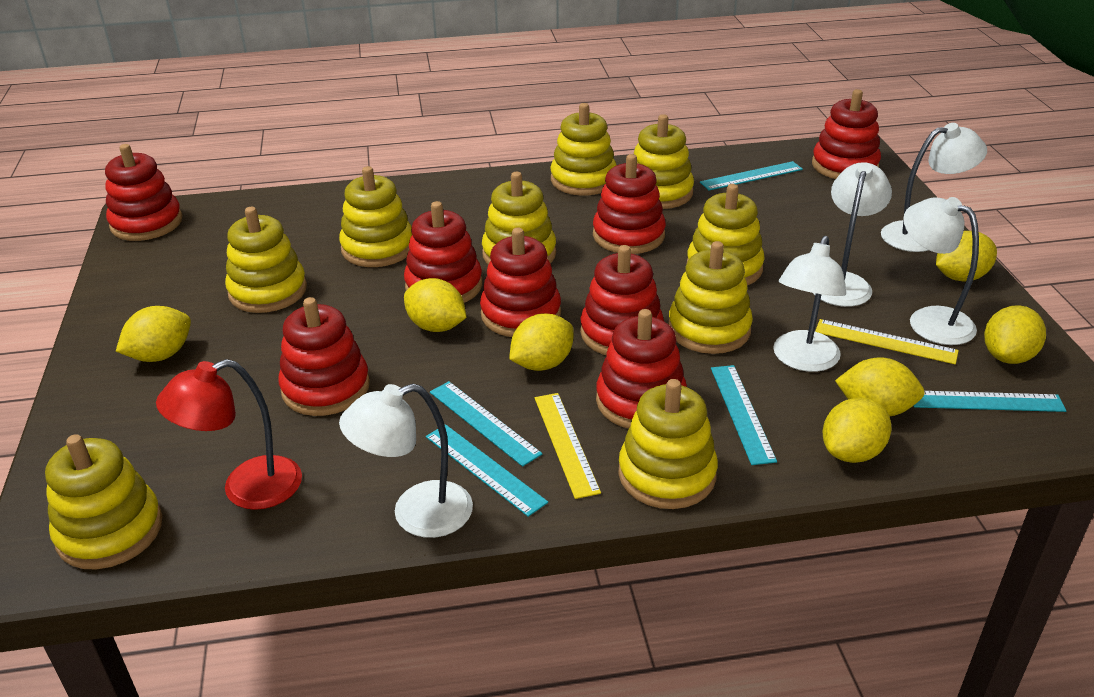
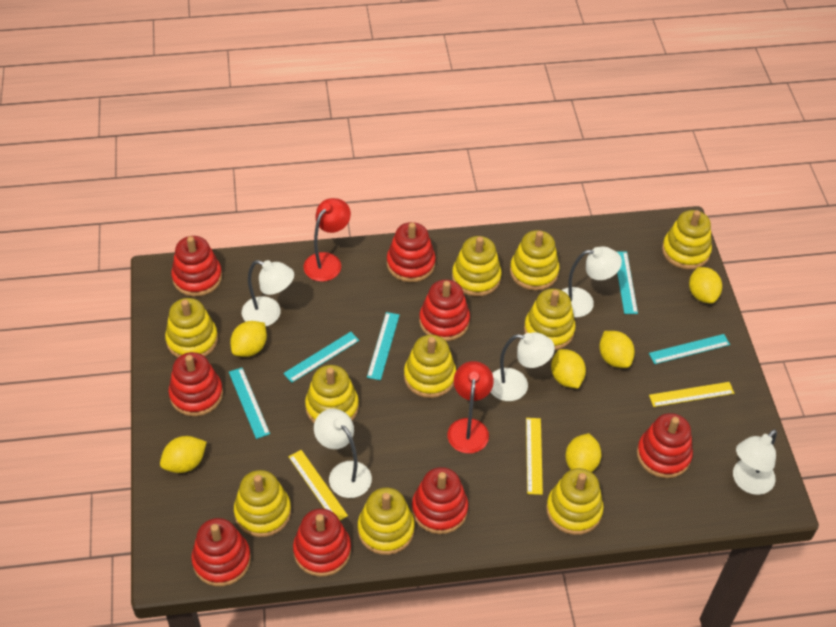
red lamp: 1 -> 2
yellow lemon: 7 -> 6
yellow ruler: 2 -> 3
yellow stacking toy: 9 -> 10

